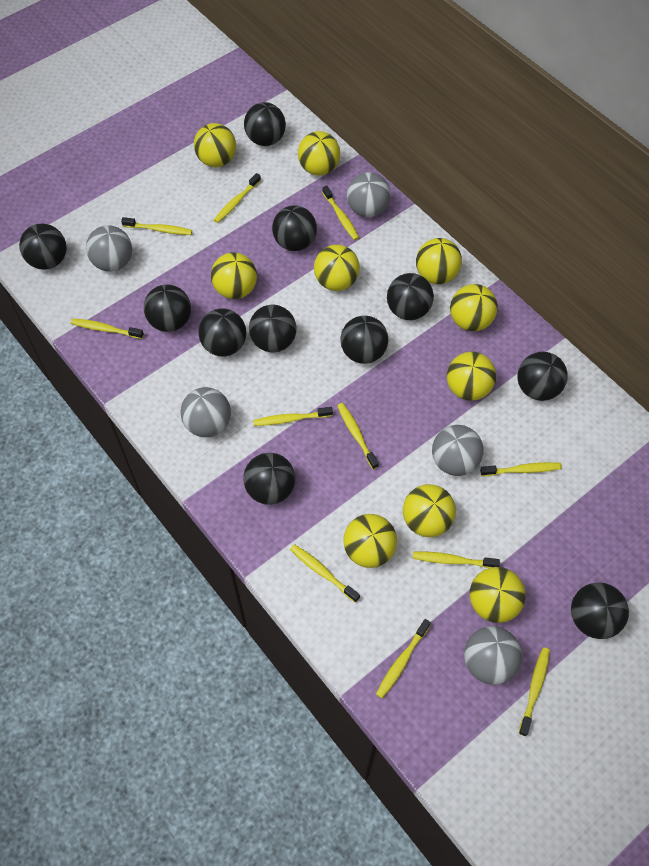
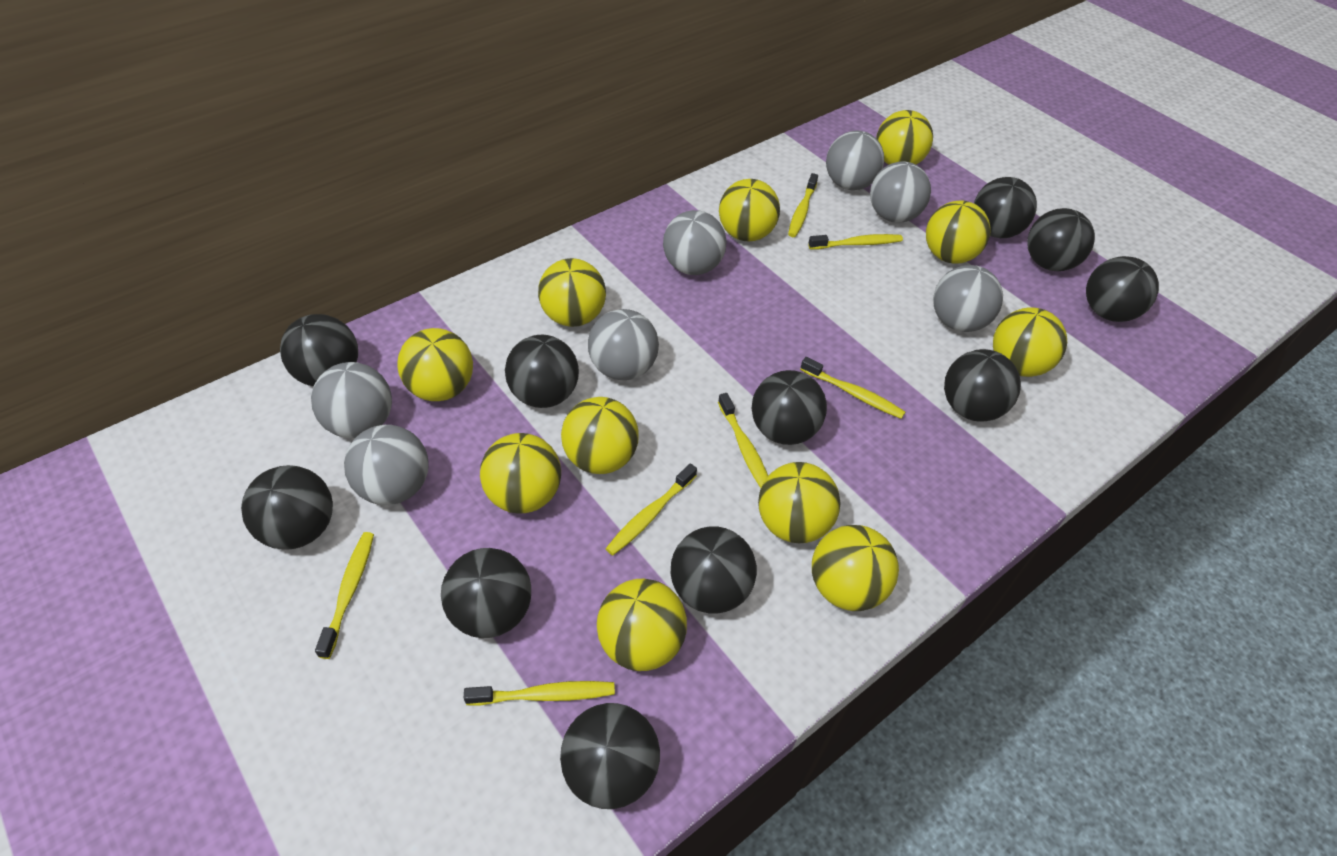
grey ball: 5 -> 7
yellow ball: 10 -> 11
yellow toothbrush: 11 -> 7

